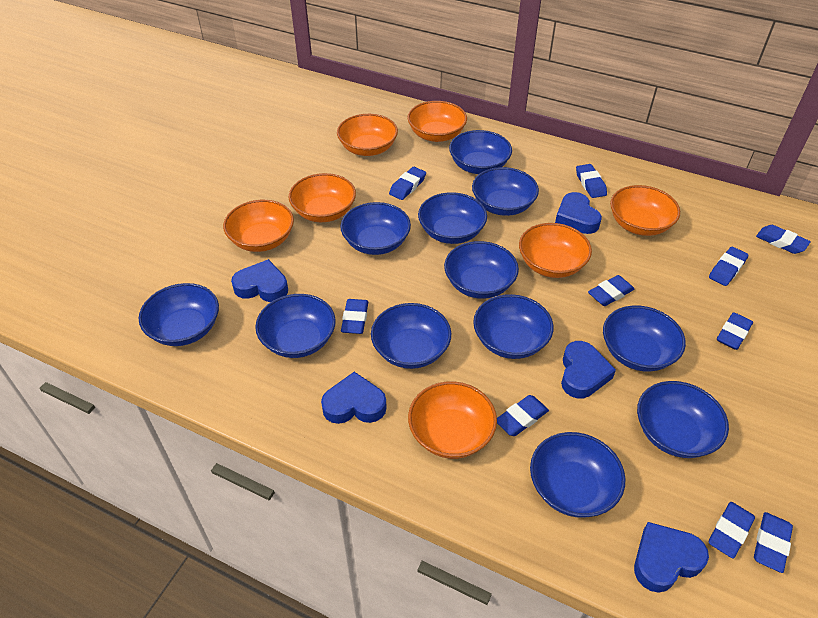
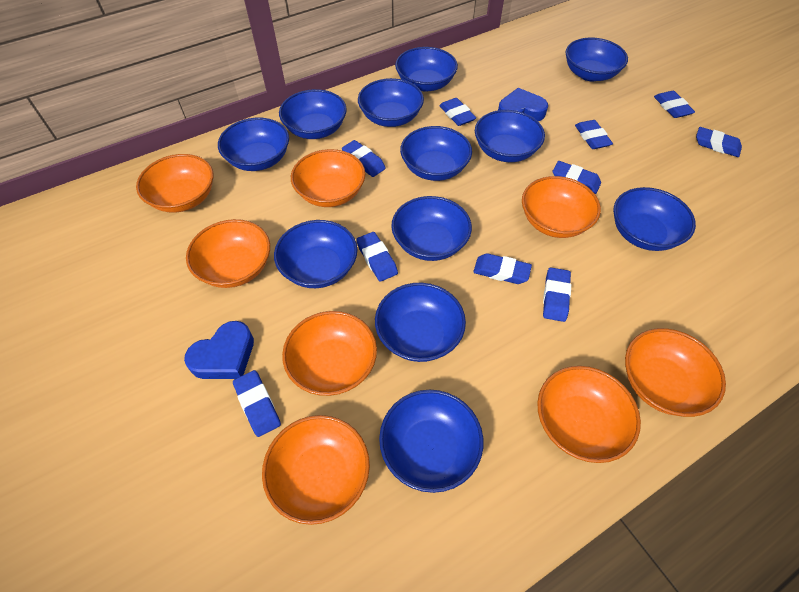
blue heart: 5 -> 2
orange bowl: 7 -> 8

